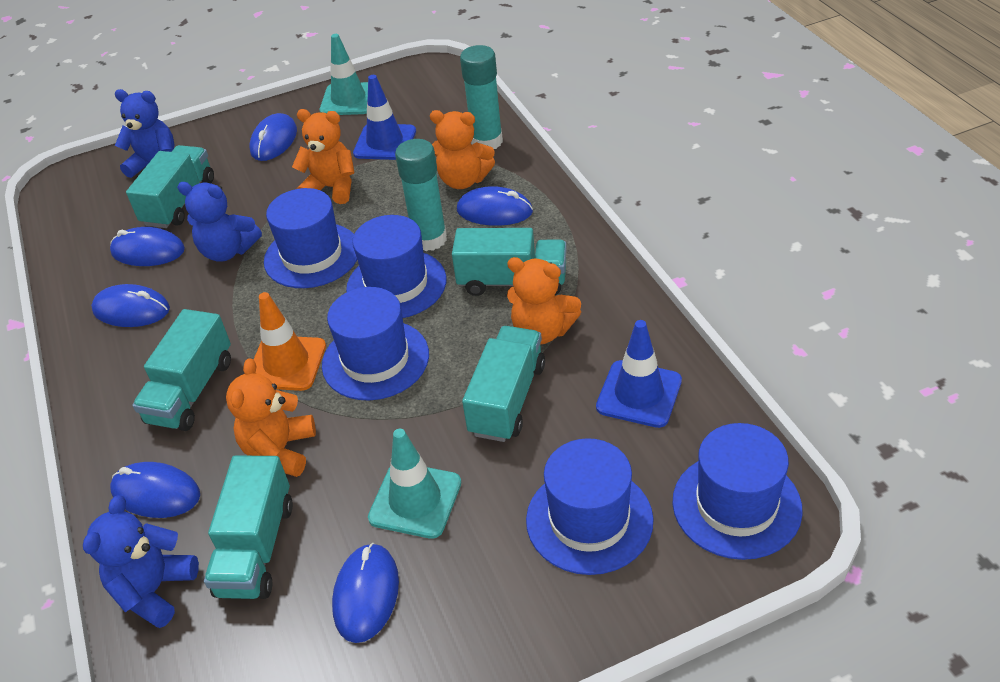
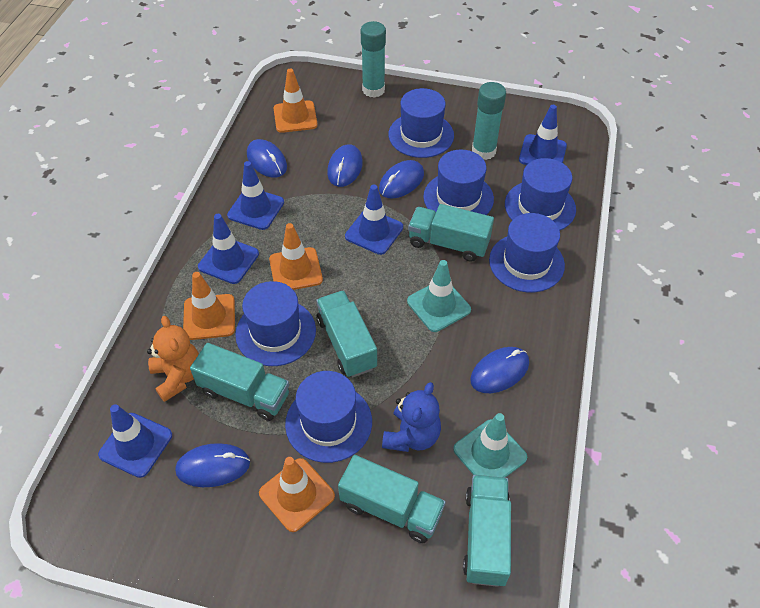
blue hat: 5 -> 6
blue mouse: 6 -> 5
blue teddy bear: 3 -> 1
blue traffic cone: 2 -> 5
orange teddy bear: 4 -> 1
orange traffic cone: 1 -> 4

